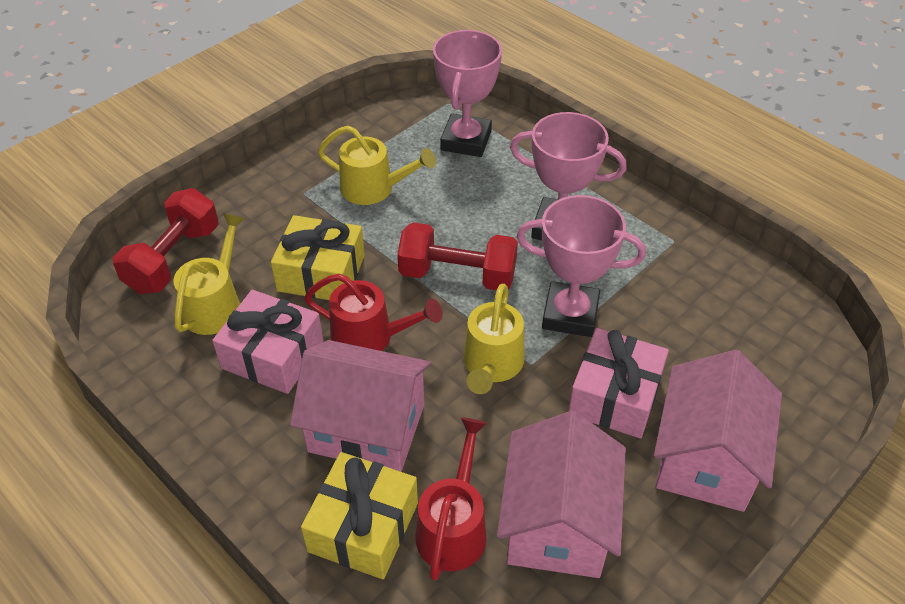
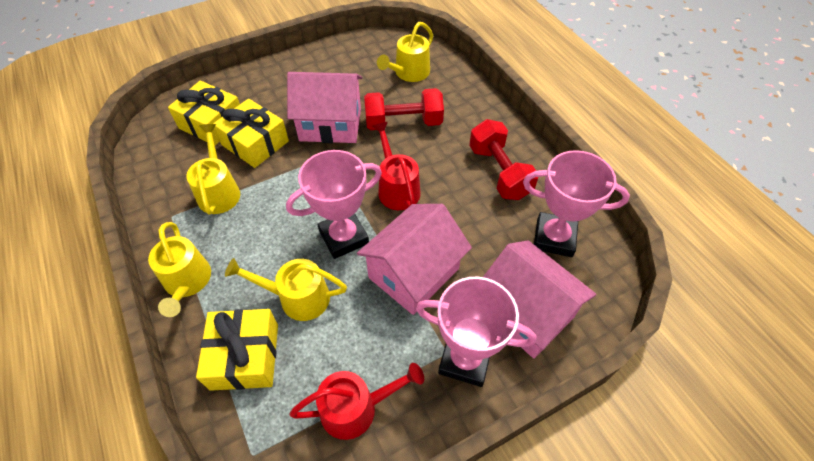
pink gift: 2 -> 0
yellow gift: 2 -> 3
yellow watering can: 3 -> 4

